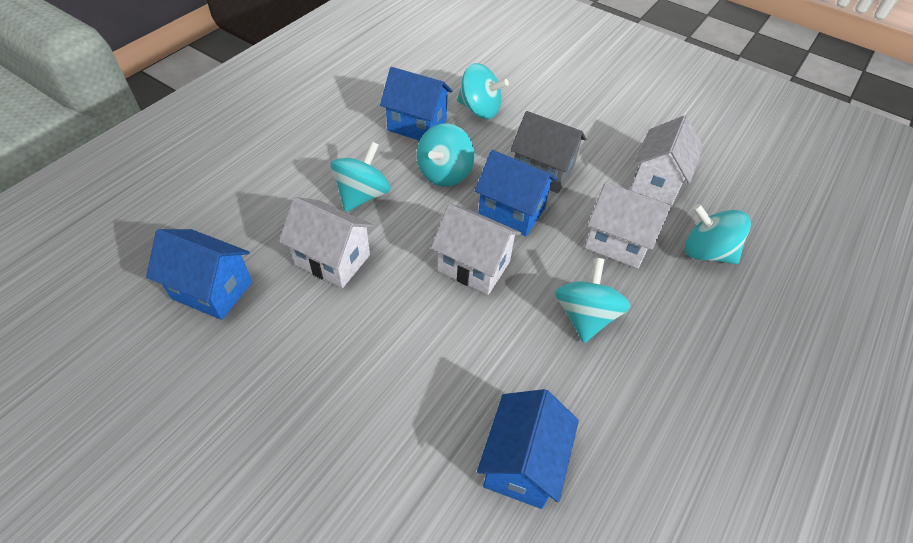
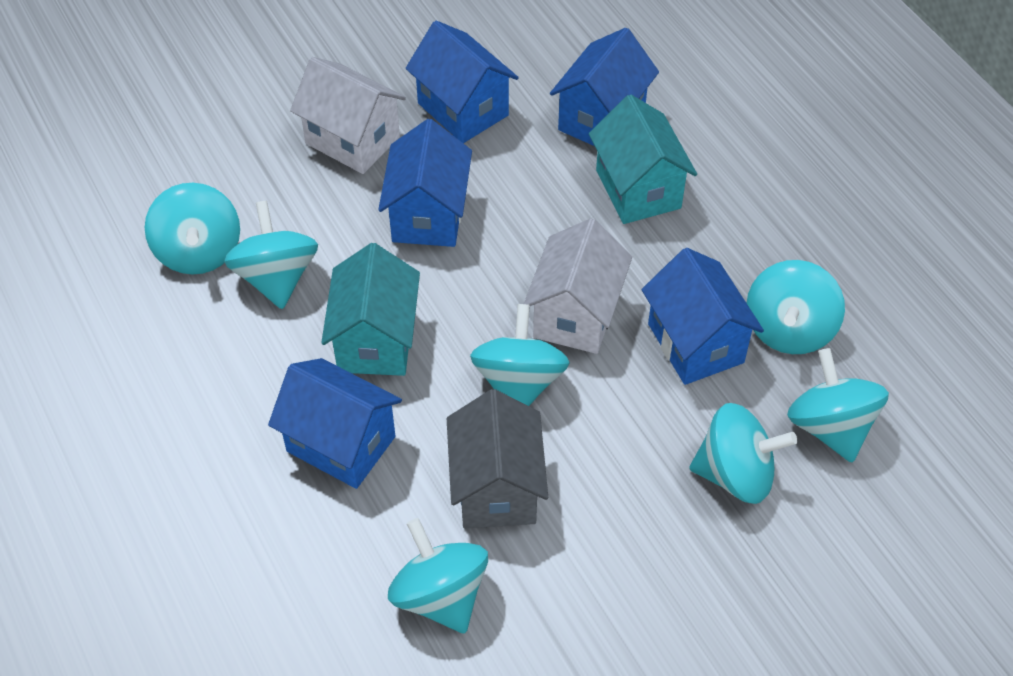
blue house: 4 -> 5
turquoise house: 0 -> 2
turquoise spinning top: 5 -> 7
white house: 4 -> 2

